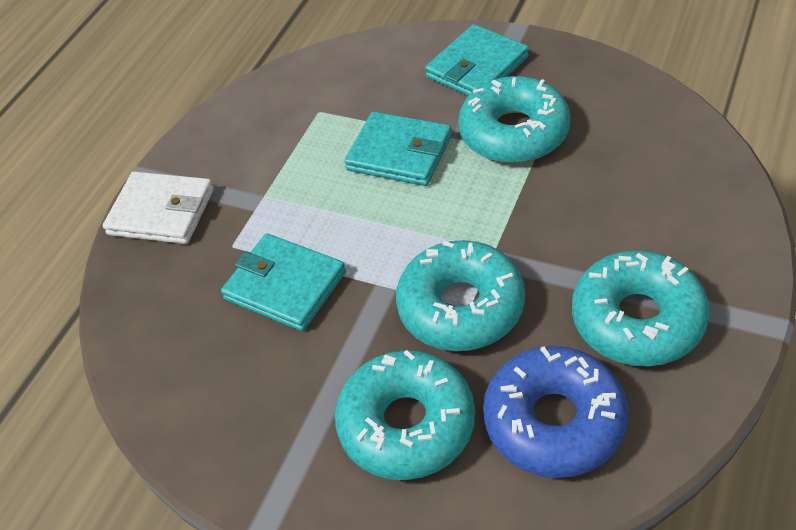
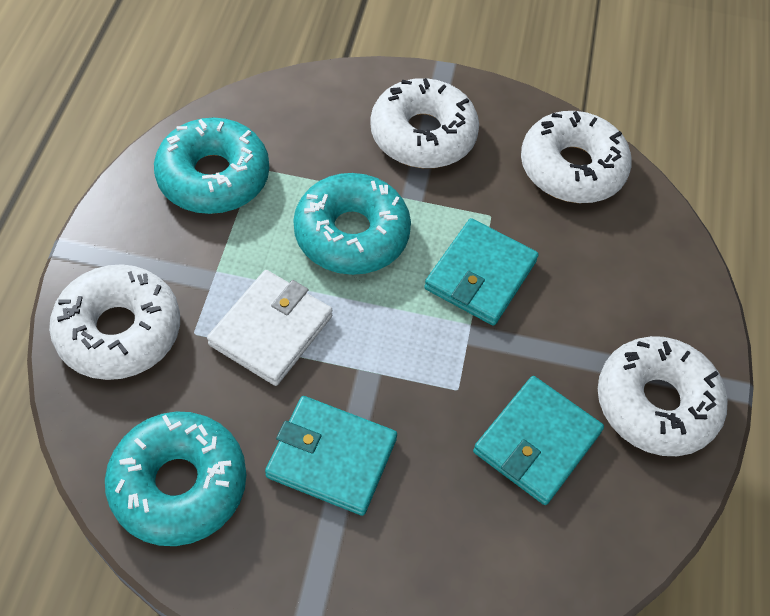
blue donut: 1 -> 0
turquoise donut: 4 -> 3
white donut: 0 -> 4

